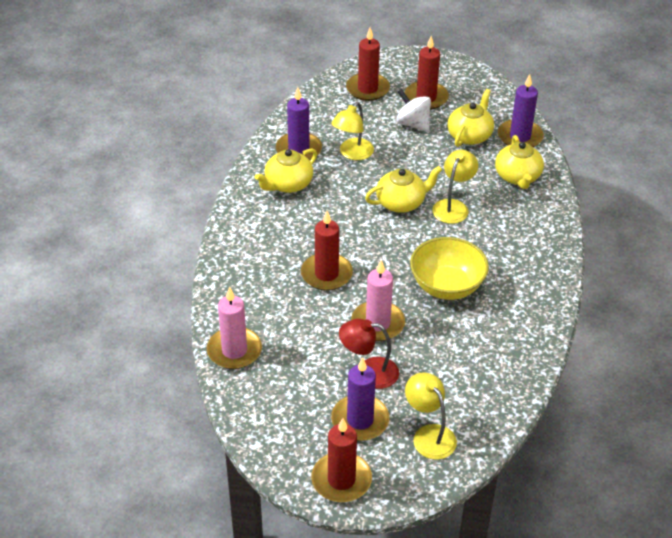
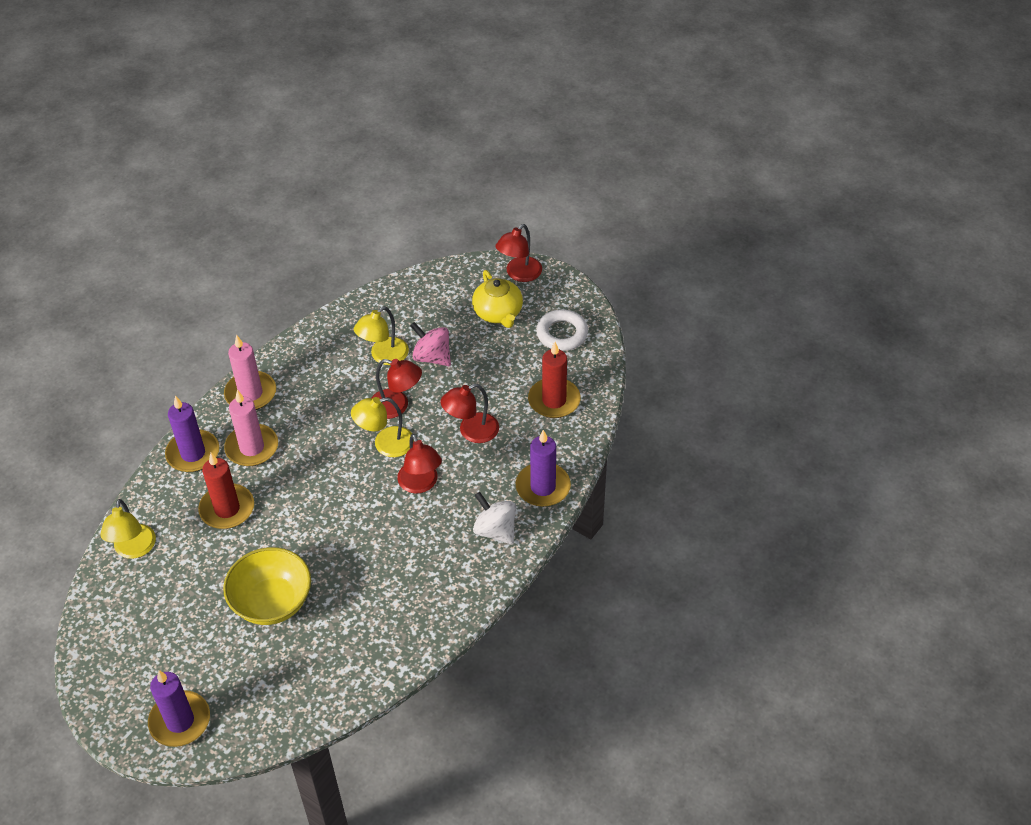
pink spinning top: 0 -> 1
red candle: 4 -> 2
red lamp: 1 -> 4
white ring: 0 -> 1
yellow teapot: 4 -> 1

